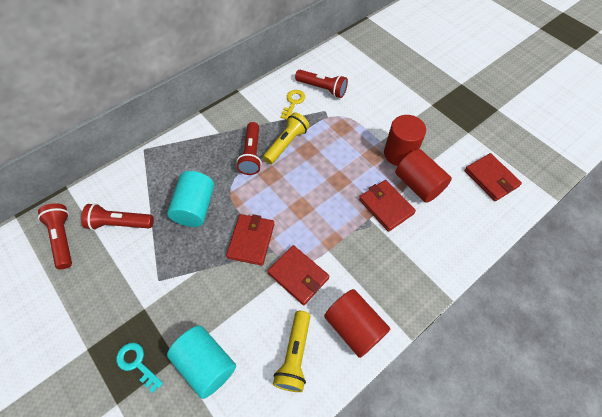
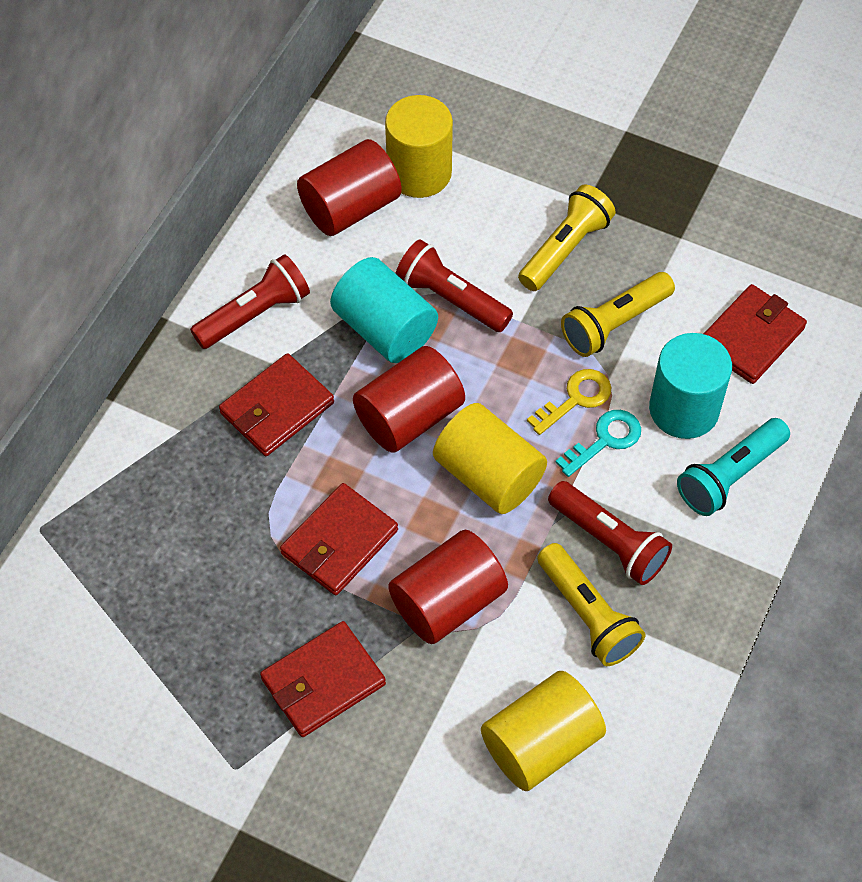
red flashlight: 4 -> 3
turquoise flashlight: 0 -> 1
yellow cylinder: 0 -> 3
yellow flashlight: 2 -> 3

